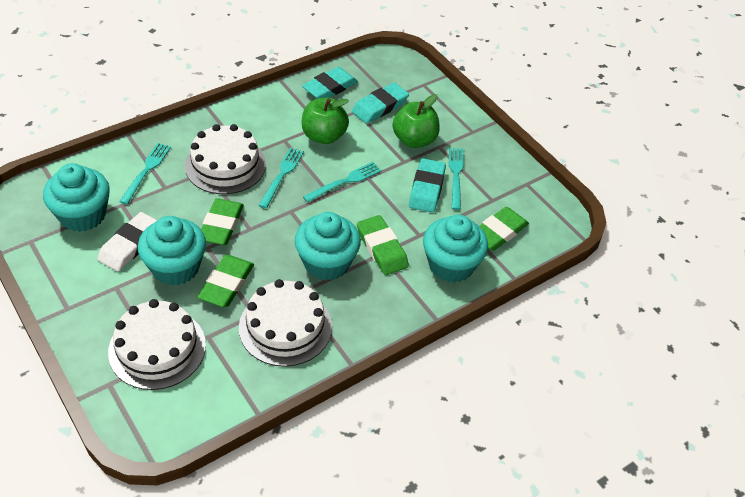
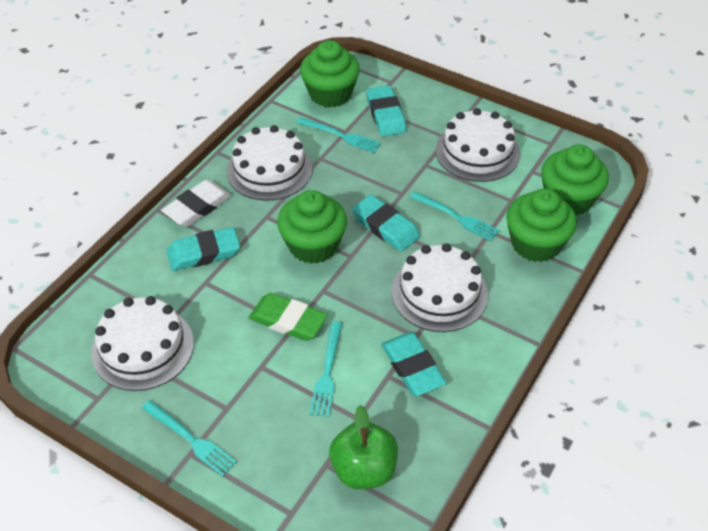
green apple: 2 -> 1
green cupcake: 0 -> 4
green eraser: 4 -> 1
turquoise cupcake: 4 -> 0
turquoise eraser: 3 -> 4
white cake: 3 -> 4

